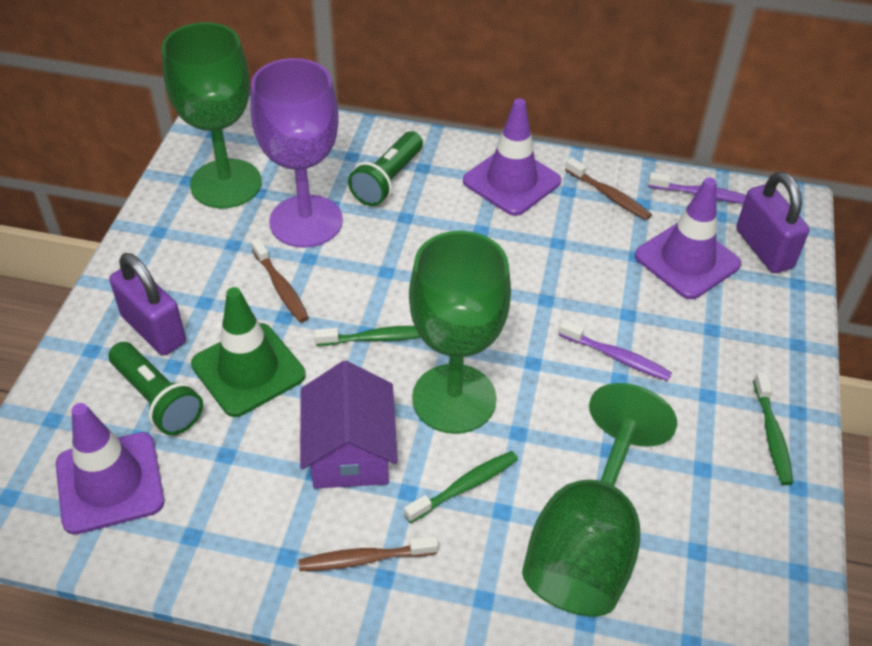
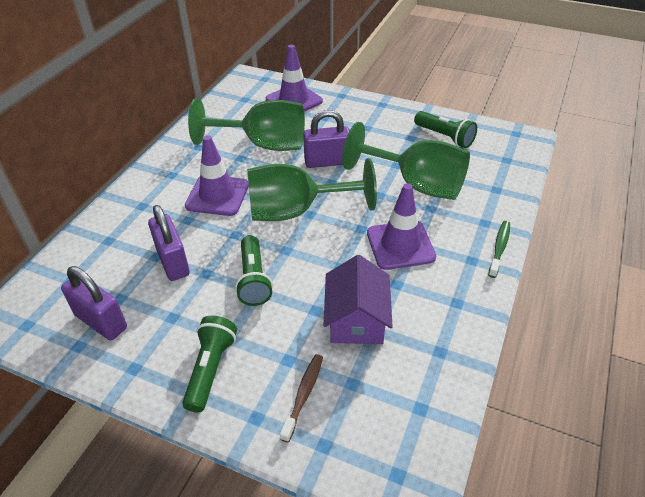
brown toothbrush: 3 -> 1
green flashlight: 2 -> 3
green toothbrush: 3 -> 1
green traffic cone: 1 -> 0
purple goblet: 1 -> 0
purple padlock: 2 -> 3
purple toothbrush: 2 -> 0

